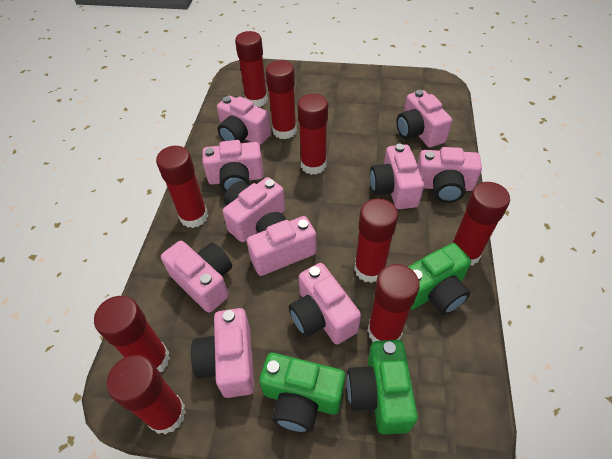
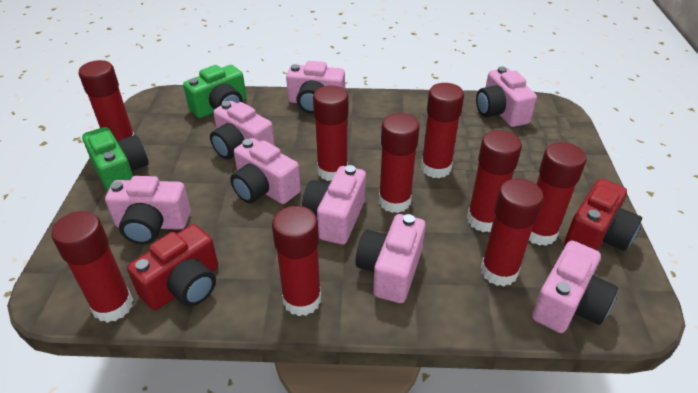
green camera: 3 -> 2
pink camera: 10 -> 8
red camera: 0 -> 2

